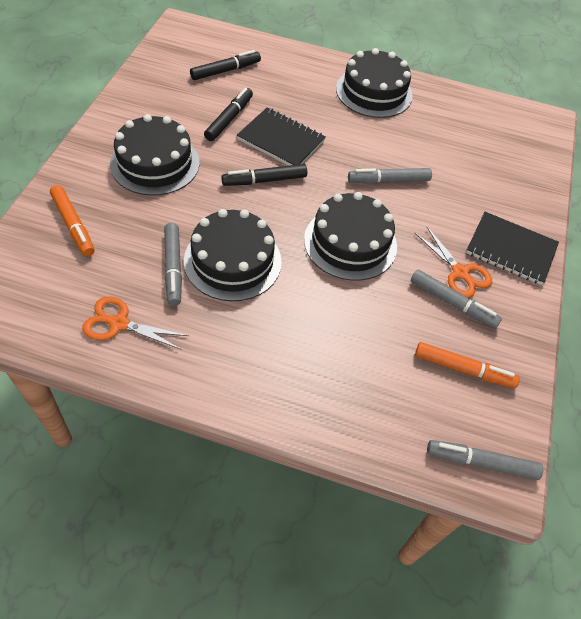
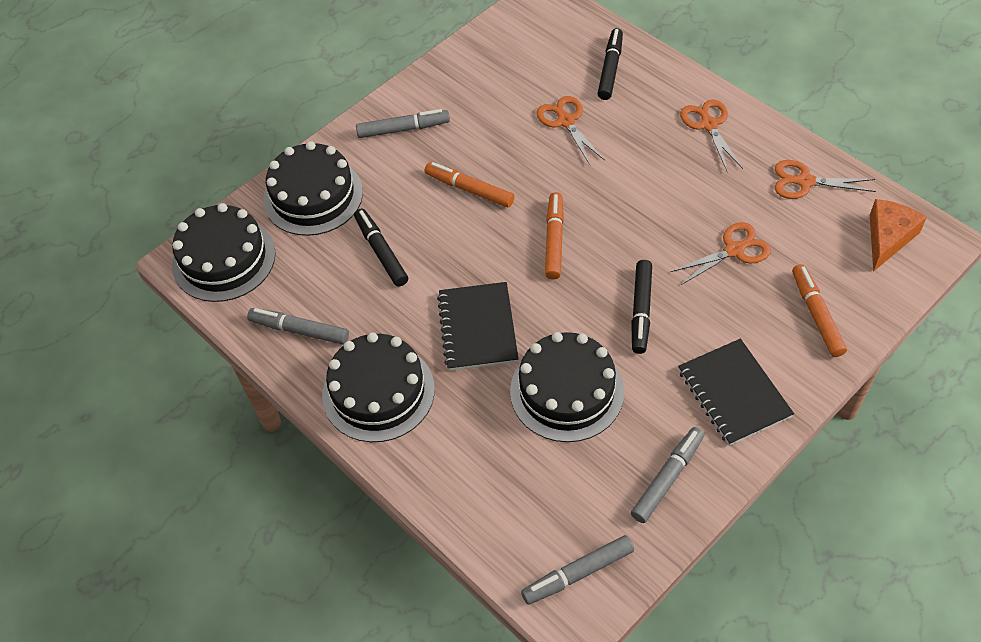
orange cheese: 0 -> 1
orange marker: 2 -> 3
orange scissors: 2 -> 4

